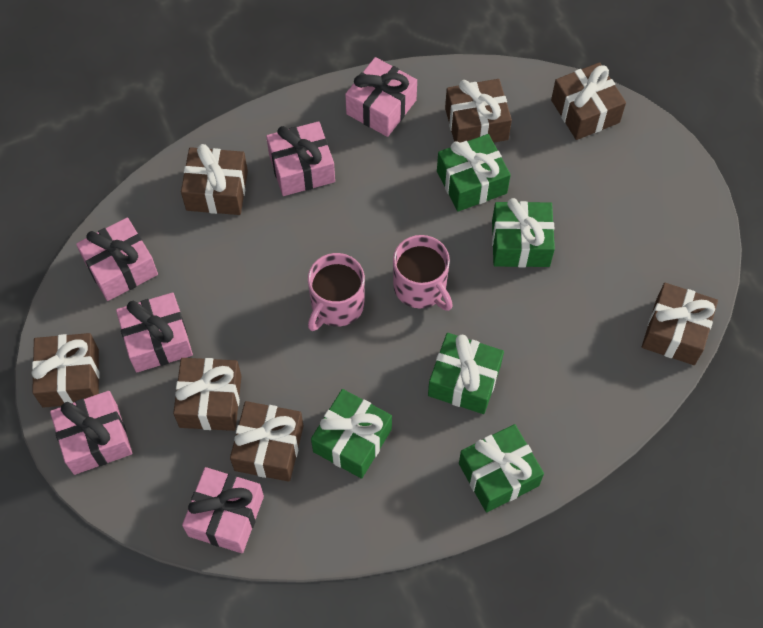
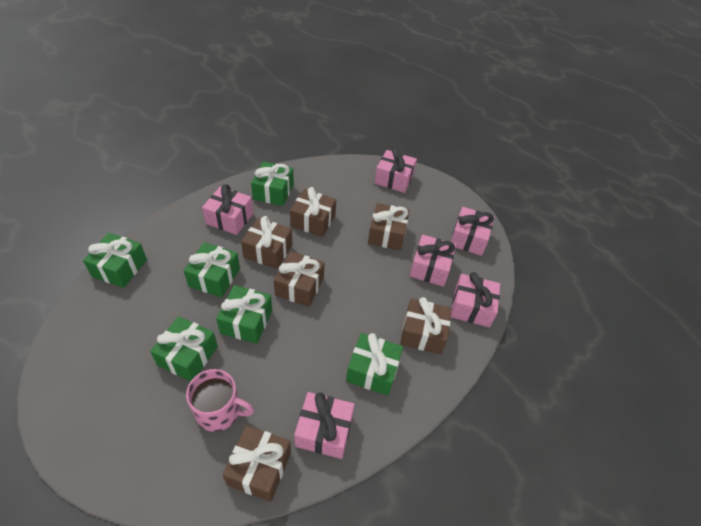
brown gift: 7 -> 6
green gift: 5 -> 6
pink mug: 2 -> 1

